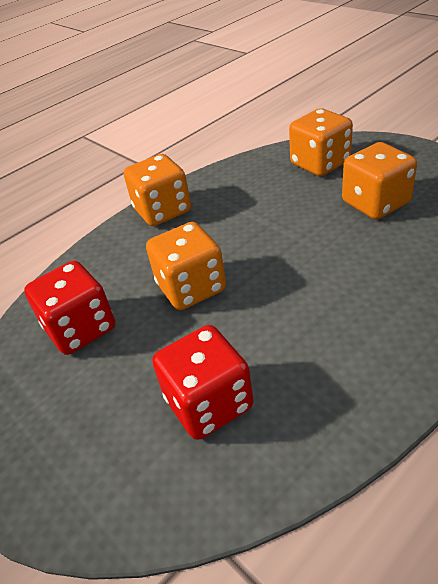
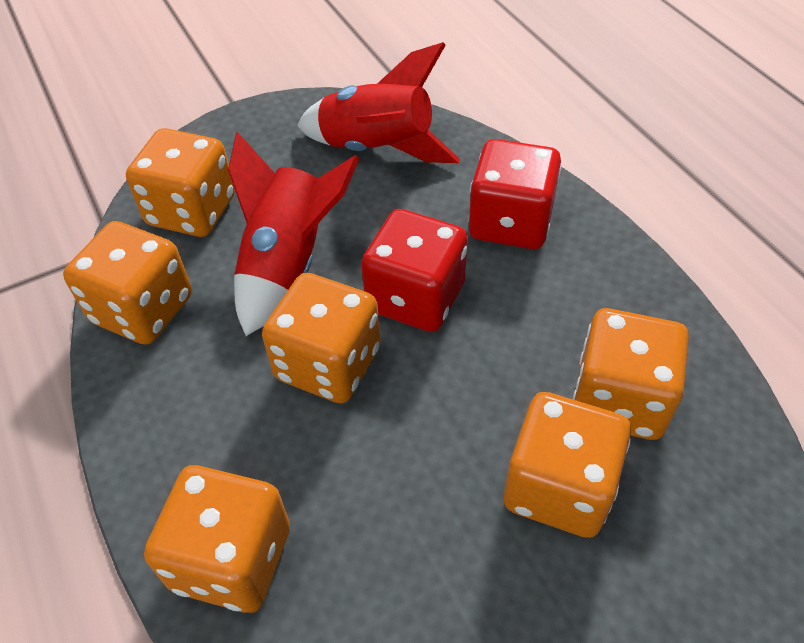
orange dice: 4 -> 6
red rocket: 0 -> 2

